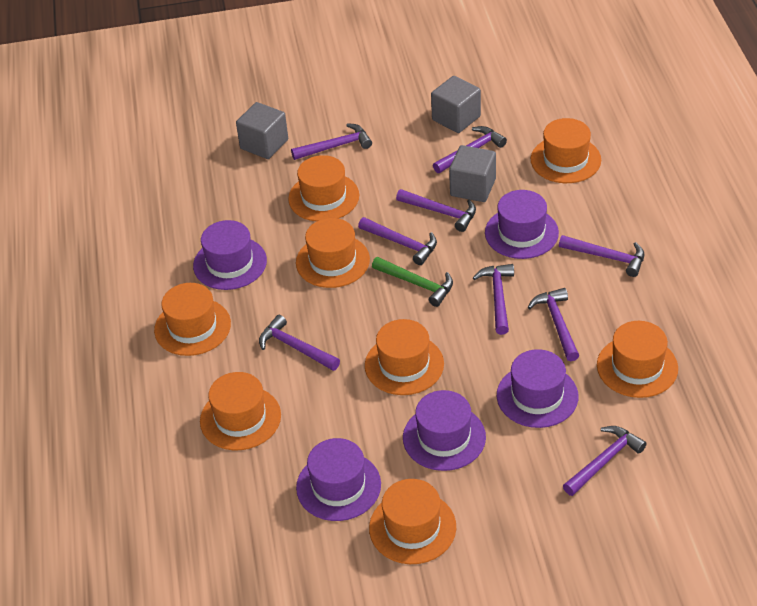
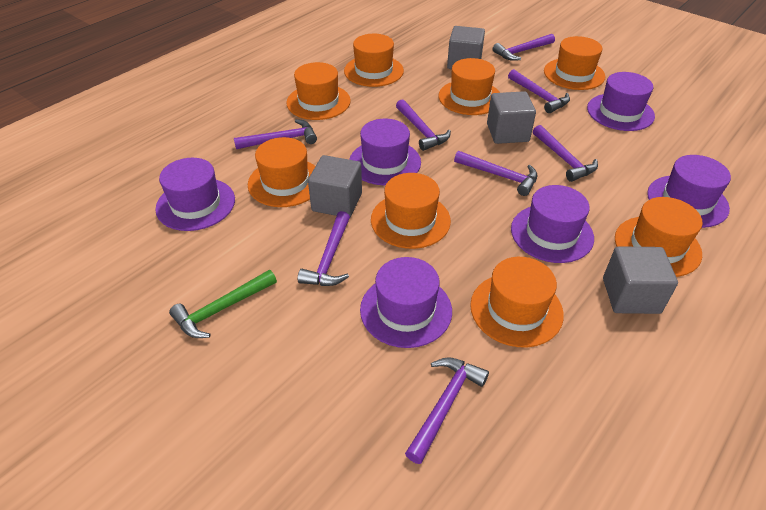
grey cube: 3 -> 4
purple hammer: 9 -> 8
purple hat: 5 -> 6

